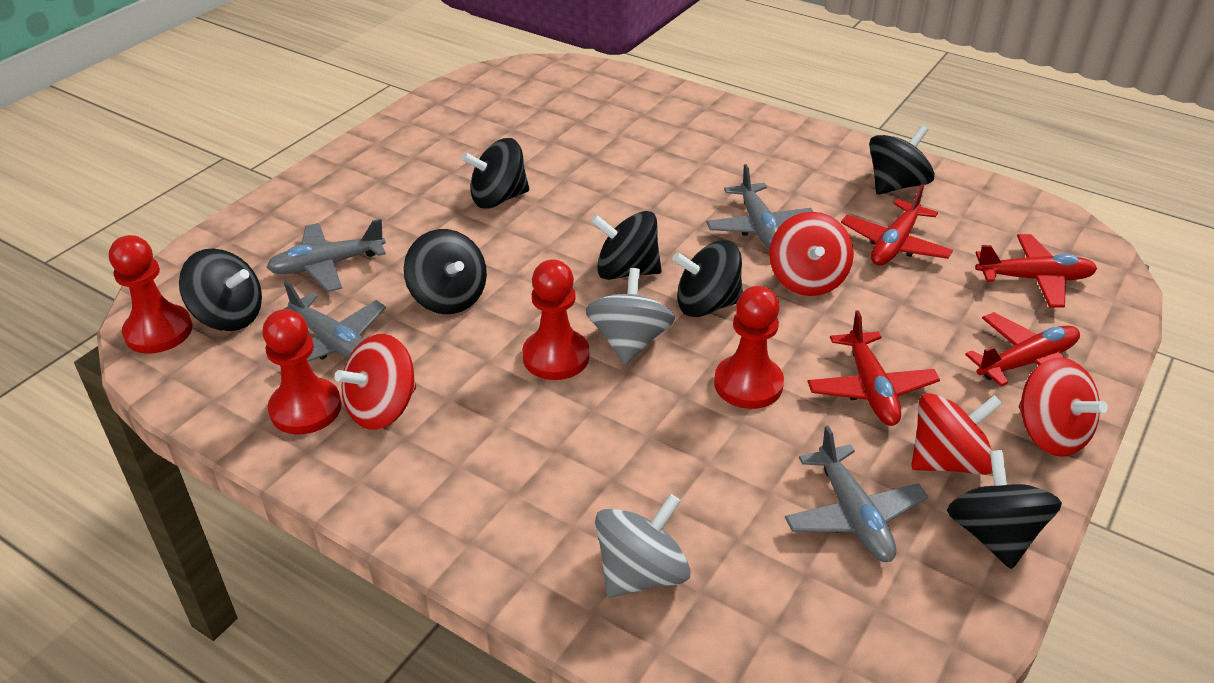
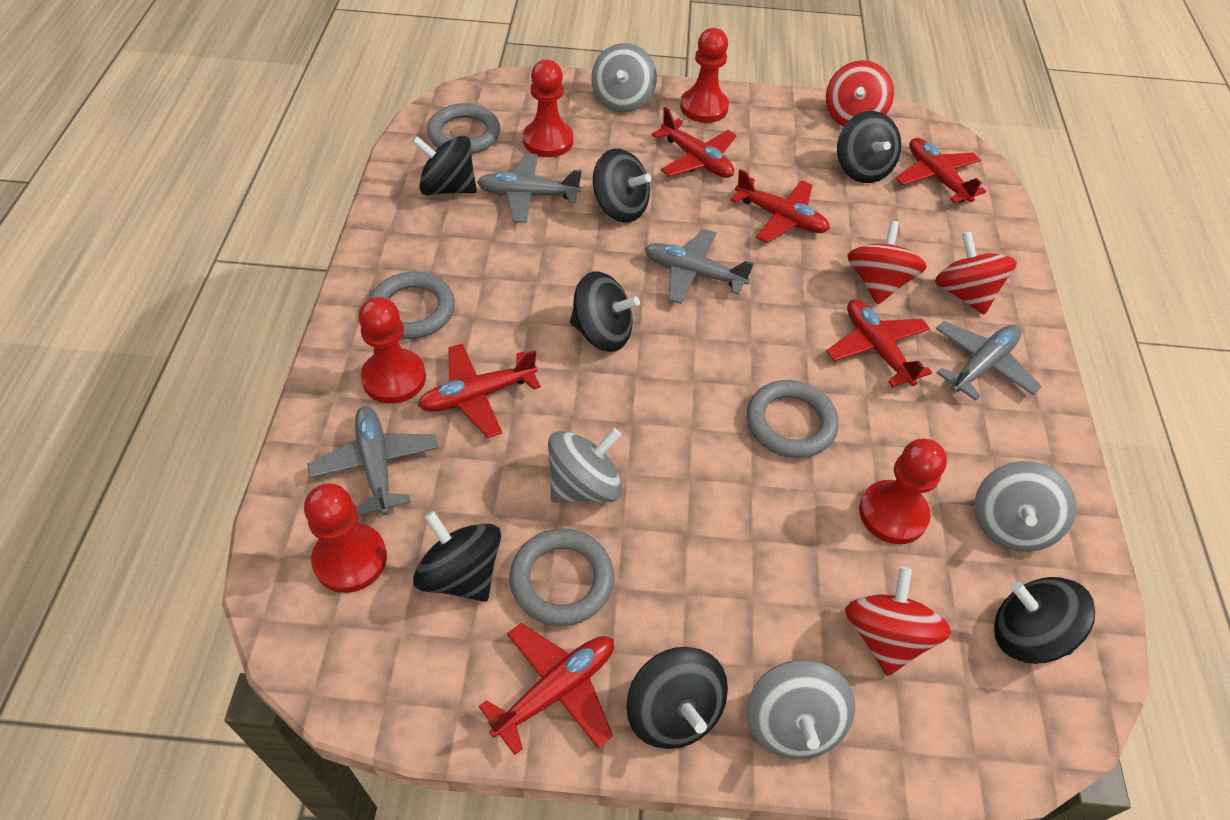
grey ring: 0 -> 4
grey spinning top: 2 -> 4
red pawn: 4 -> 5
red plane: 4 -> 6

